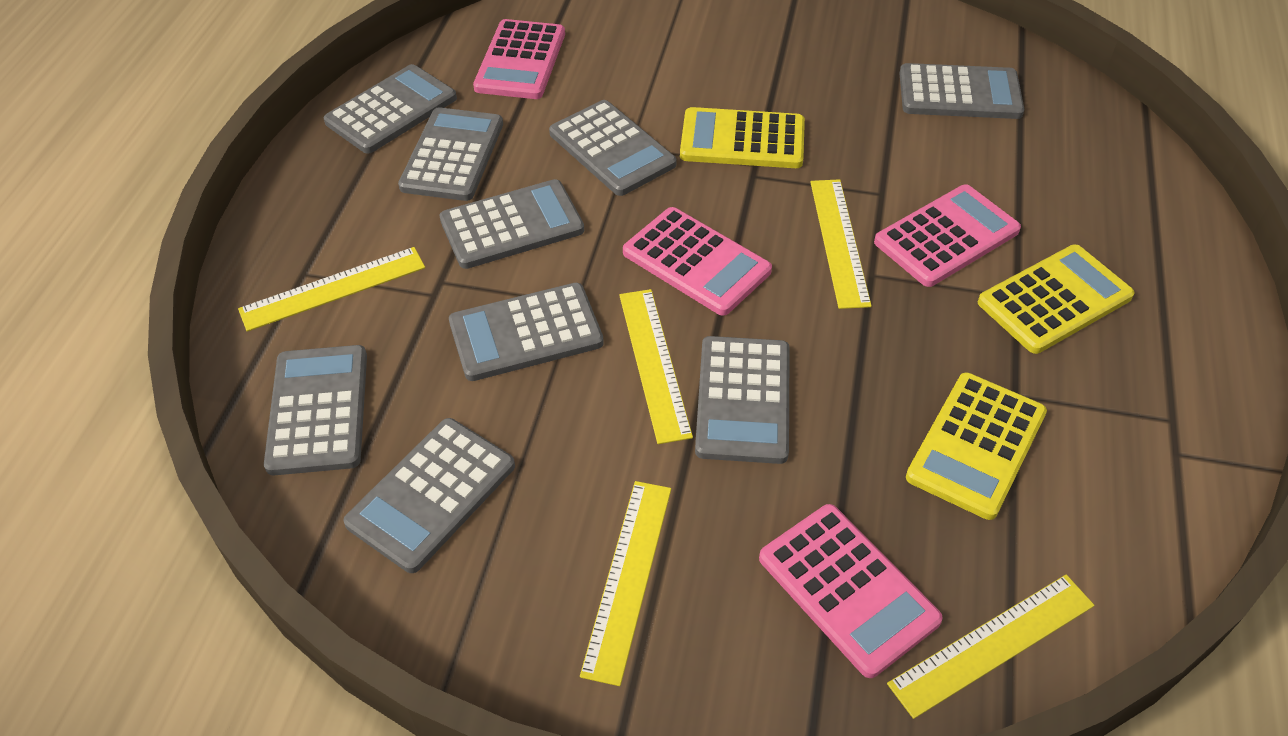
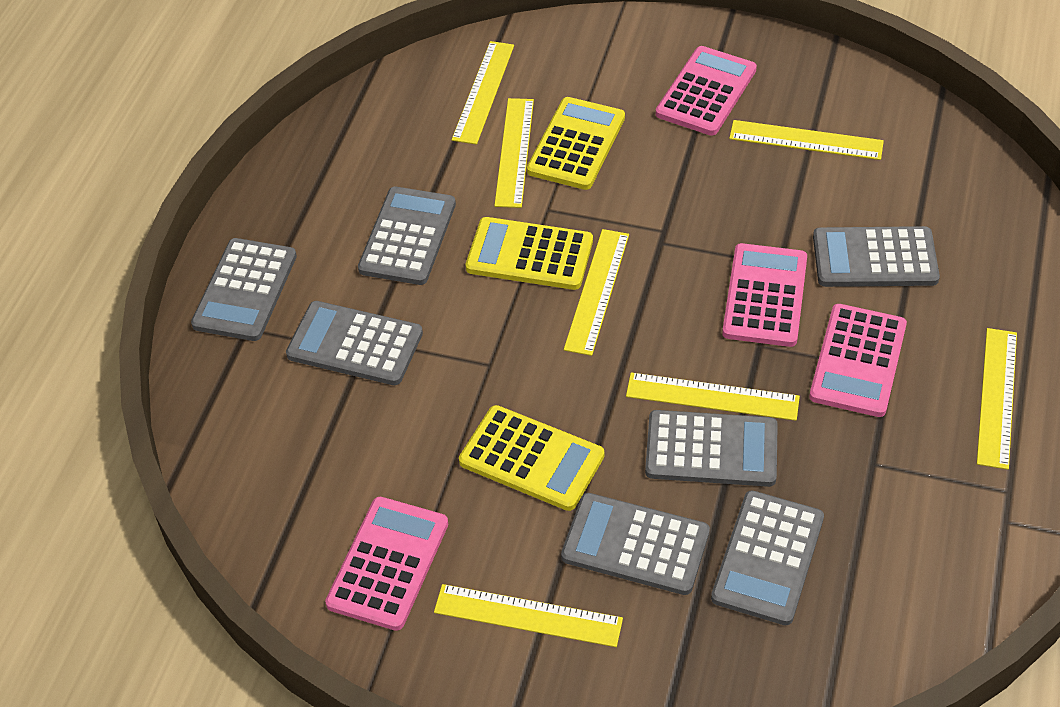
grey calculator: 9 -> 7
yellow ruler: 5 -> 7

